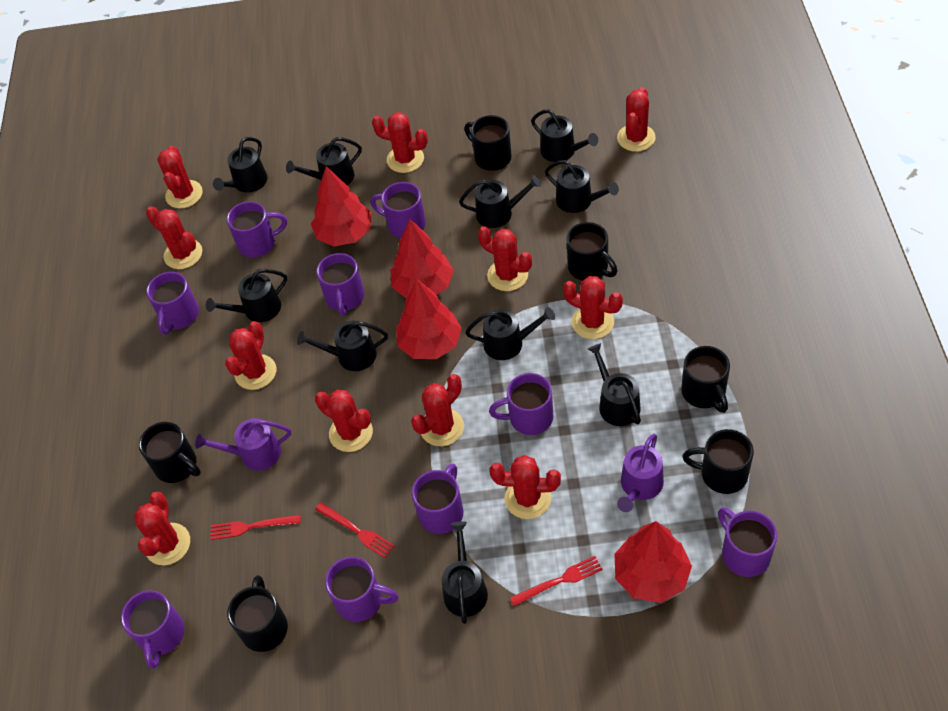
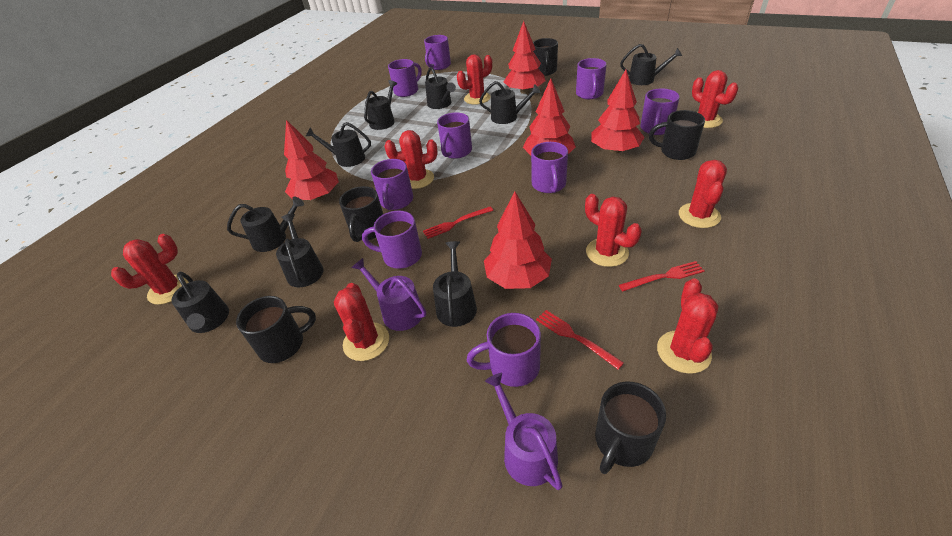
black mug: 6 -> 5
black watering can: 10 -> 9
red cactus: 11 -> 8
red tree: 4 -> 5

